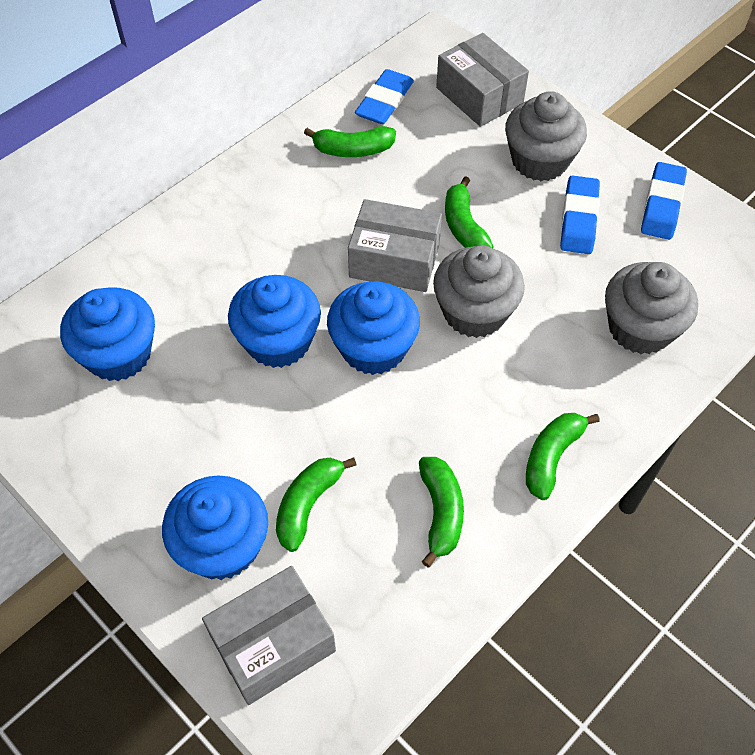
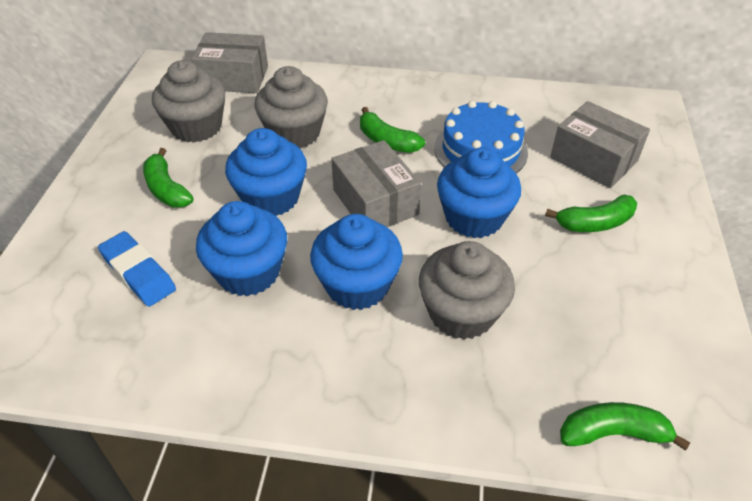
blue cake: 0 -> 1
blue eraser: 3 -> 1
green banana: 5 -> 4

